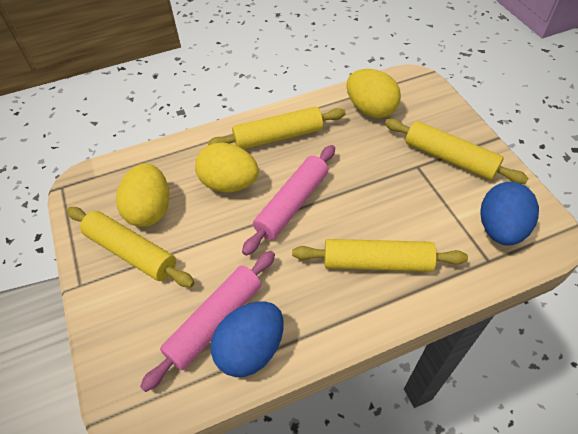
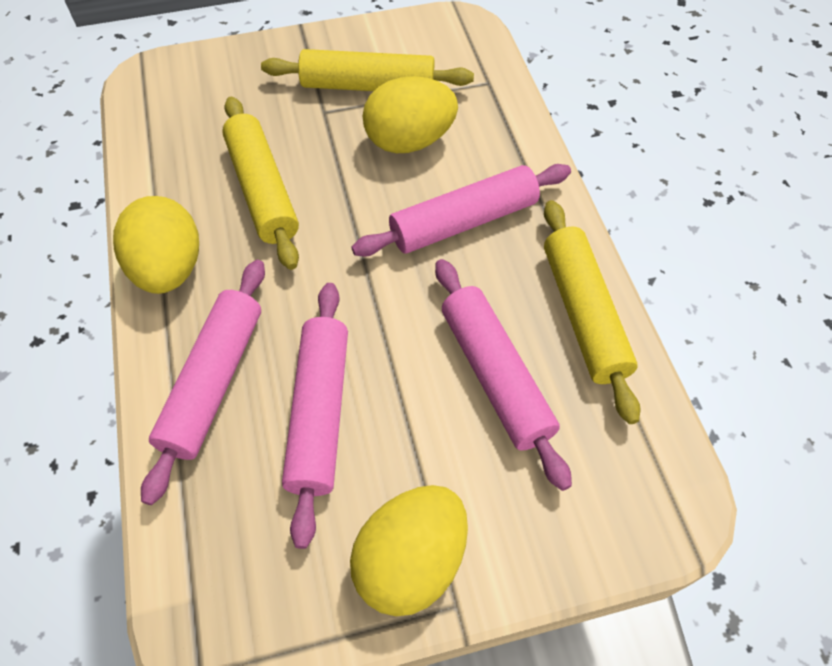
blue egg: 2 -> 0
pink rolling pin: 2 -> 4
yellow rolling pin: 4 -> 3

